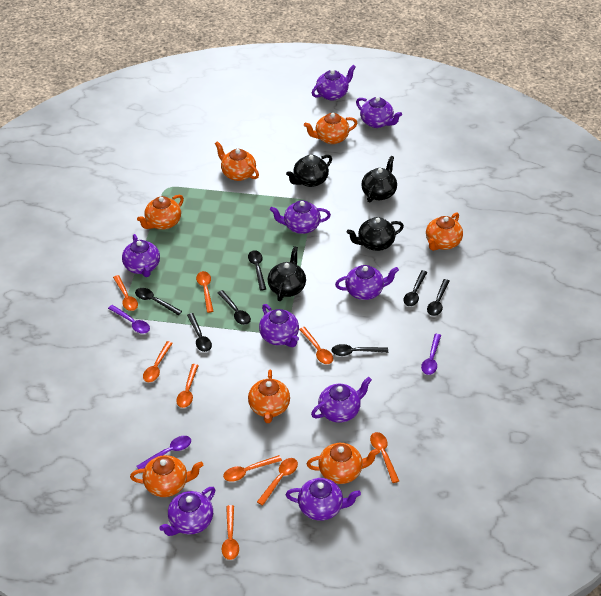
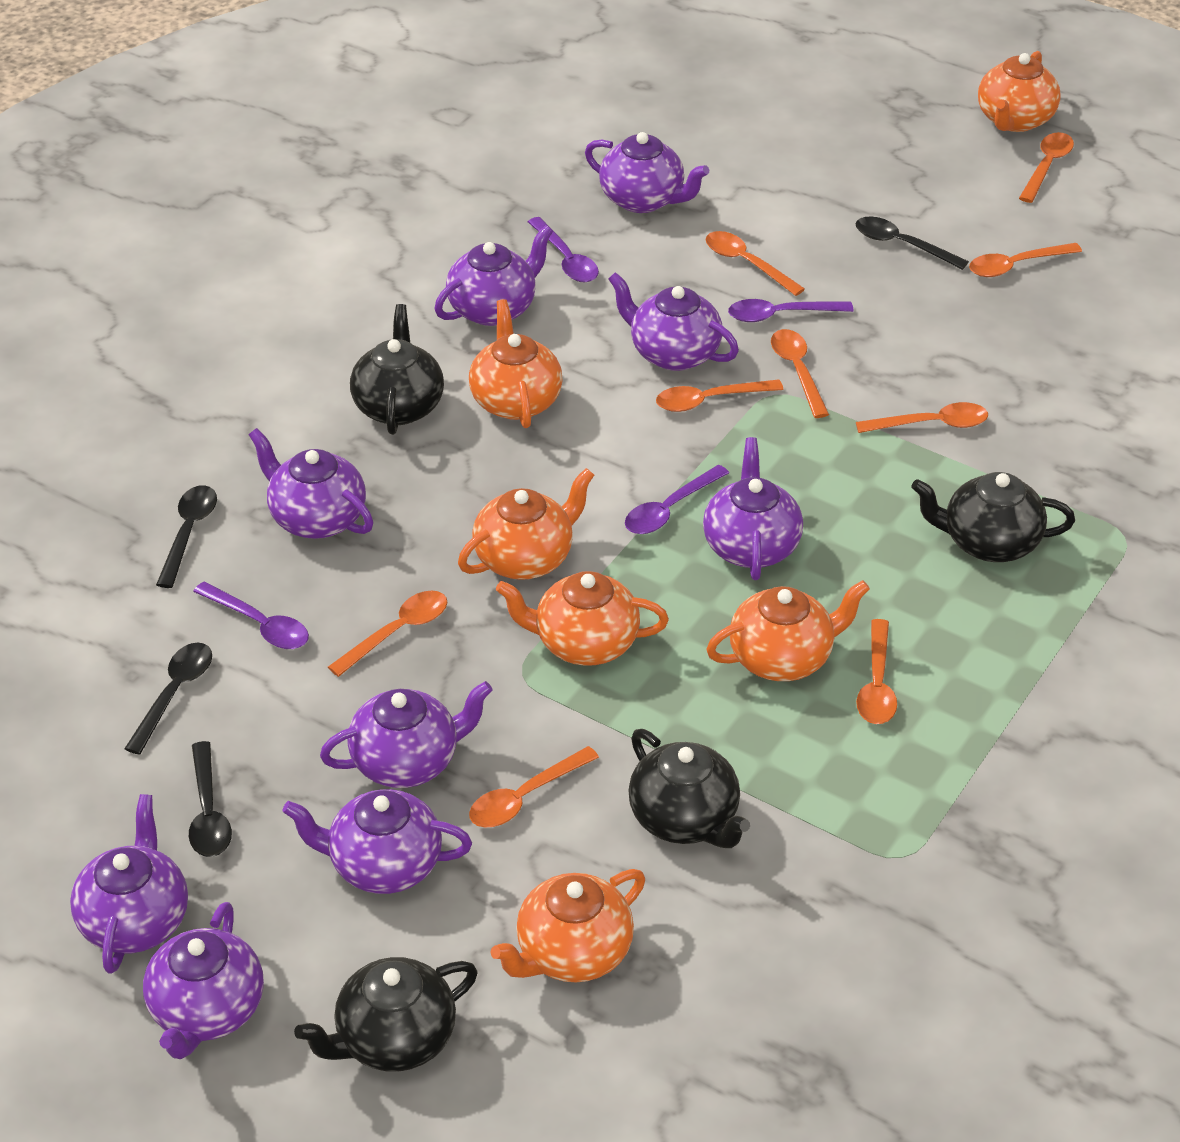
black spoon: 7 -> 4
orange teapot: 7 -> 6
purple spoon: 3 -> 4

